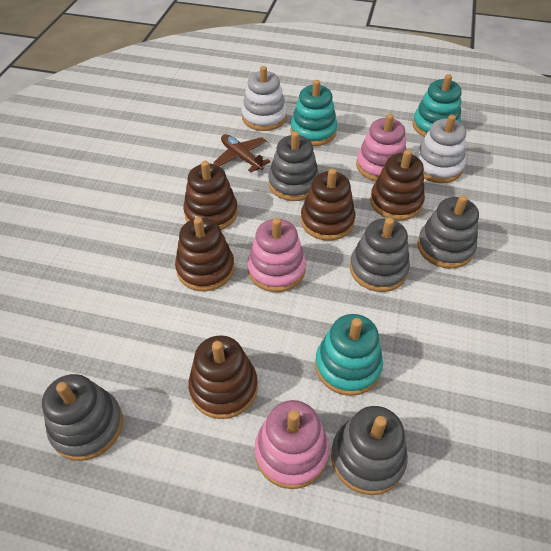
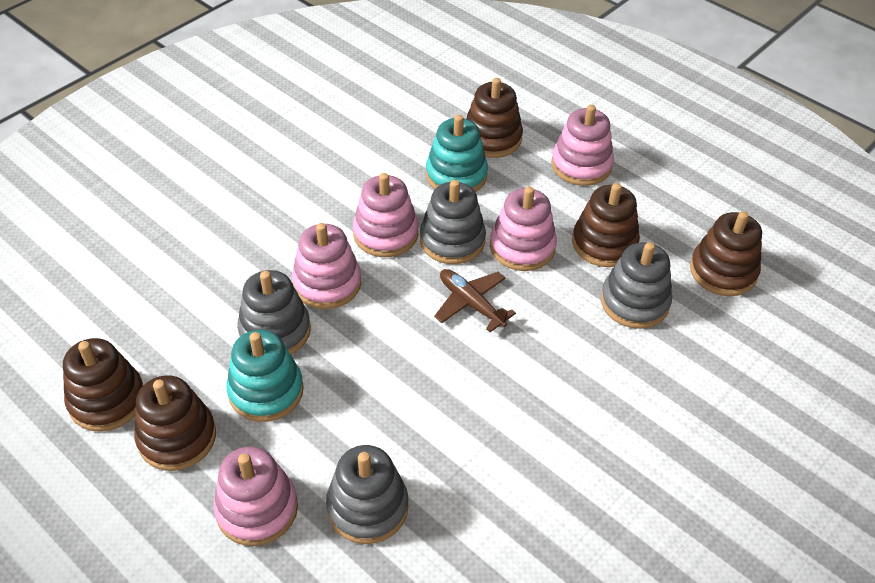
grey stacking toy: 5 -> 4
pink stacking toy: 3 -> 5
turquoise stacking toy: 3 -> 2
white stacking toy: 2 -> 0

